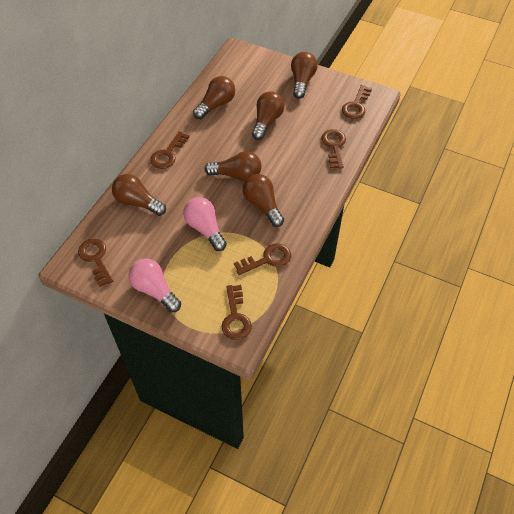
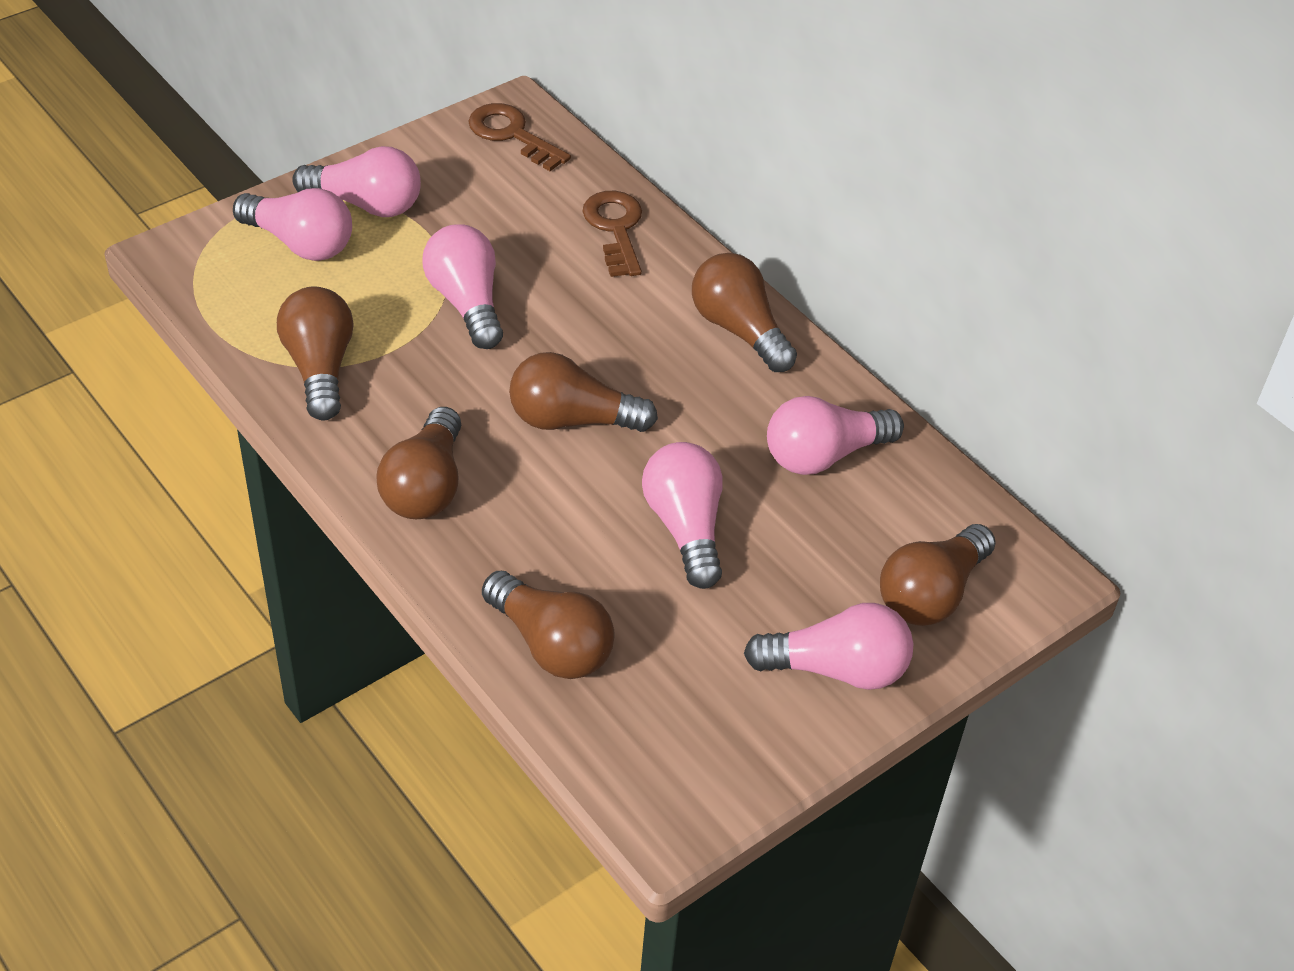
brown key: 6 -> 2
pink light bulb: 2 -> 6

